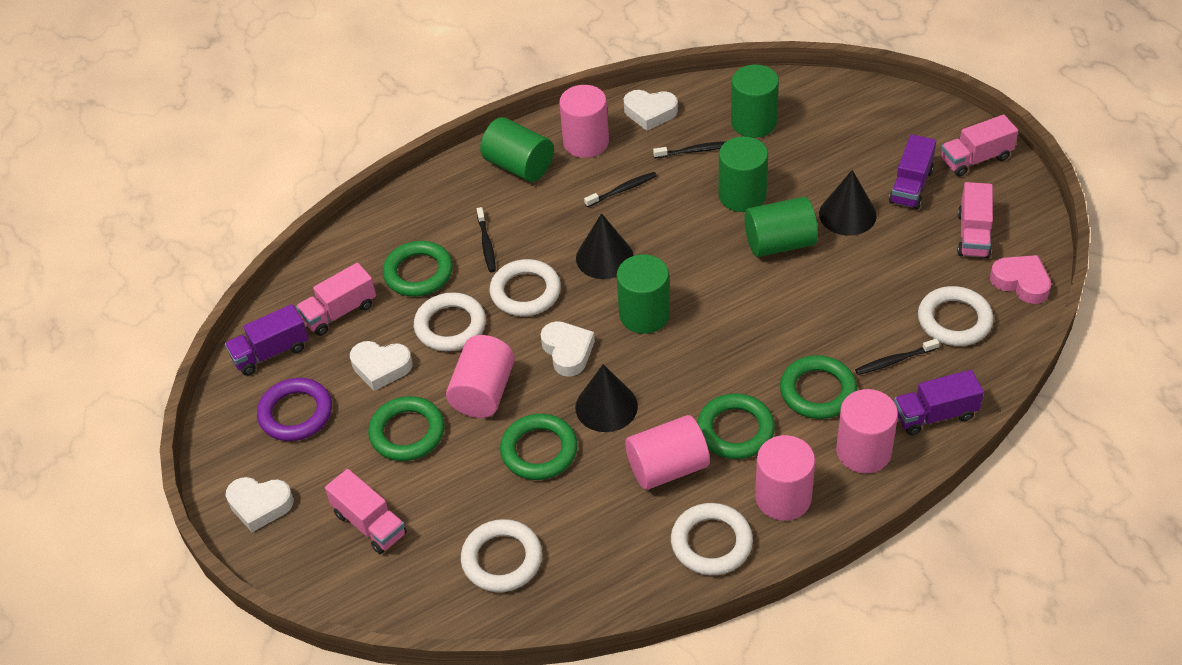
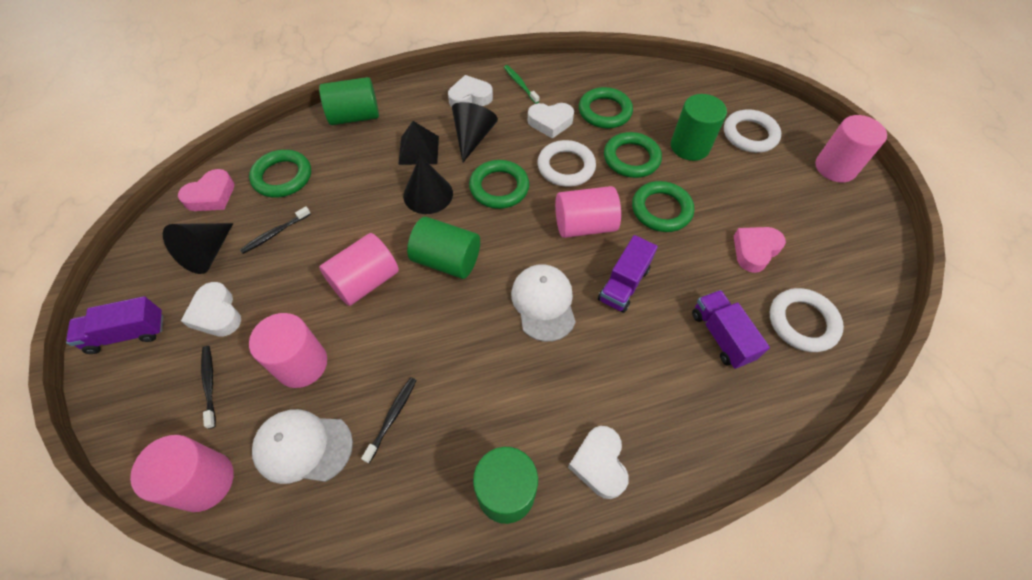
black pyramid: 0 -> 1
black toothbrush: 4 -> 3
green cylinder: 5 -> 4
green toothbrush: 0 -> 1
pink heart: 1 -> 2
pink truck: 4 -> 0
purple ring: 1 -> 0
white cap: 0 -> 2
white ring: 5 -> 3

